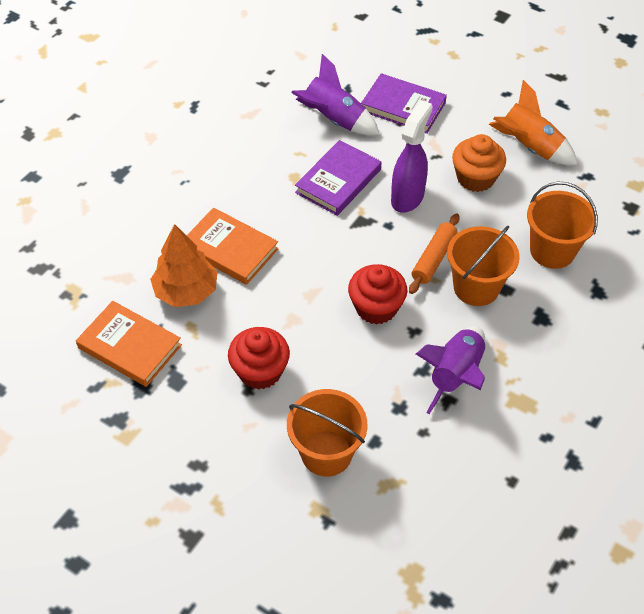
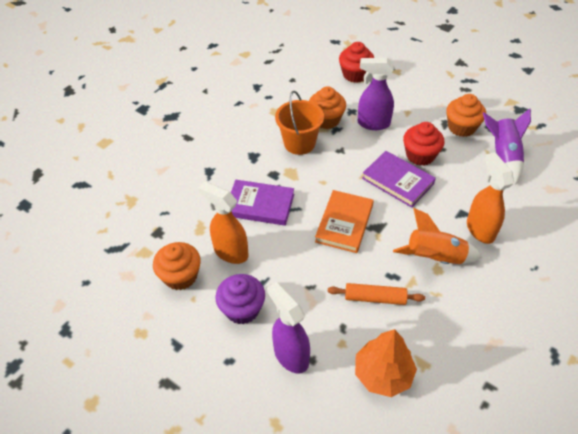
orange book: 2 -> 1
orange bucket: 3 -> 1
orange cupcake: 1 -> 3
orange spray bottle: 0 -> 2
purple cupcake: 0 -> 1
purple rocket: 2 -> 1
purple spray bottle: 1 -> 2

